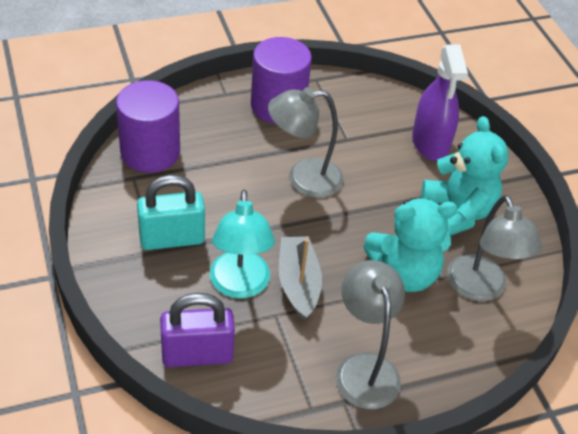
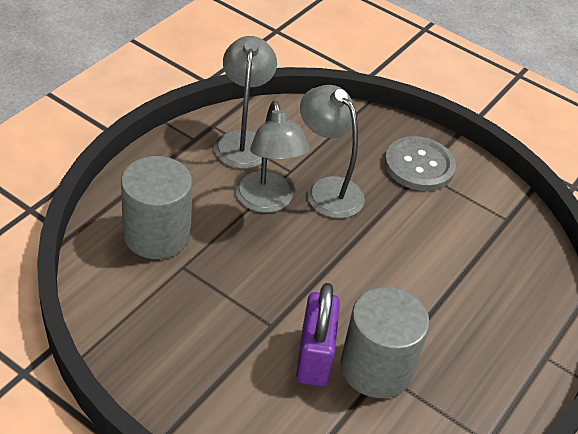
grey boat: 1 -> 0
grey button: 0 -> 1
grey cylinder: 0 -> 2
purple cylinder: 2 -> 0
purple spray bottle: 1 -> 0
turquoise lamp: 1 -> 0
turquoise padlock: 1 -> 0
turquoise teddy bear: 2 -> 0

